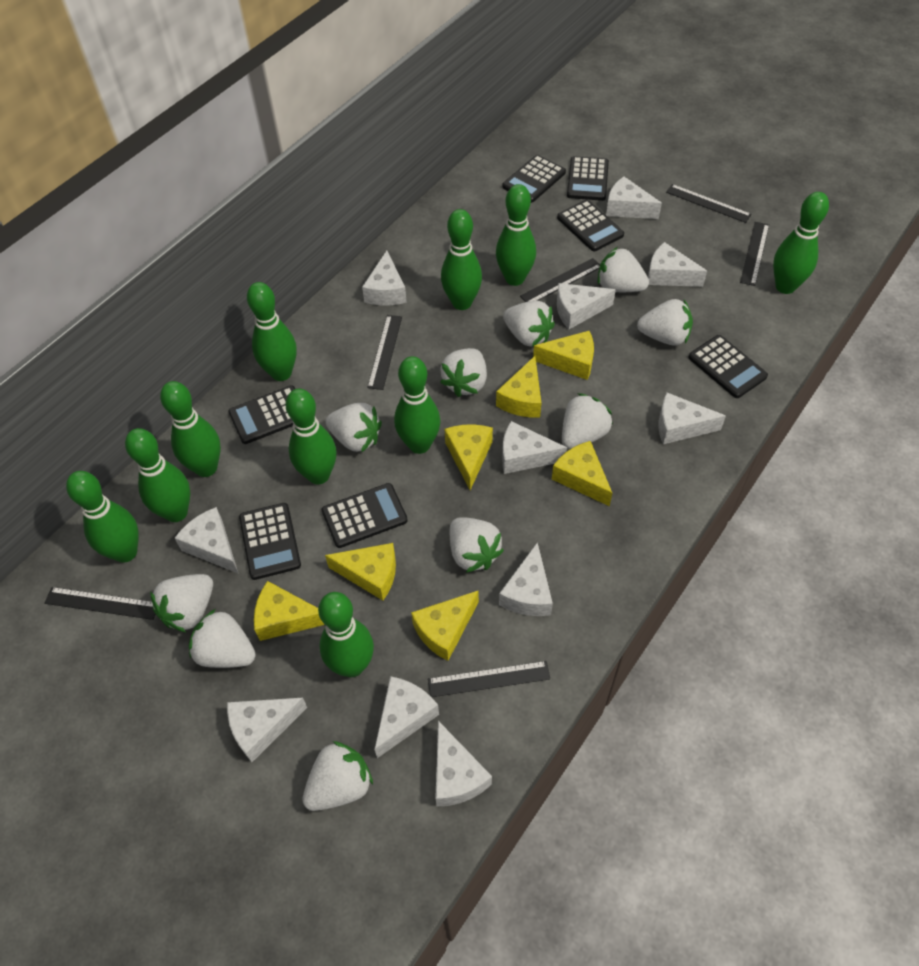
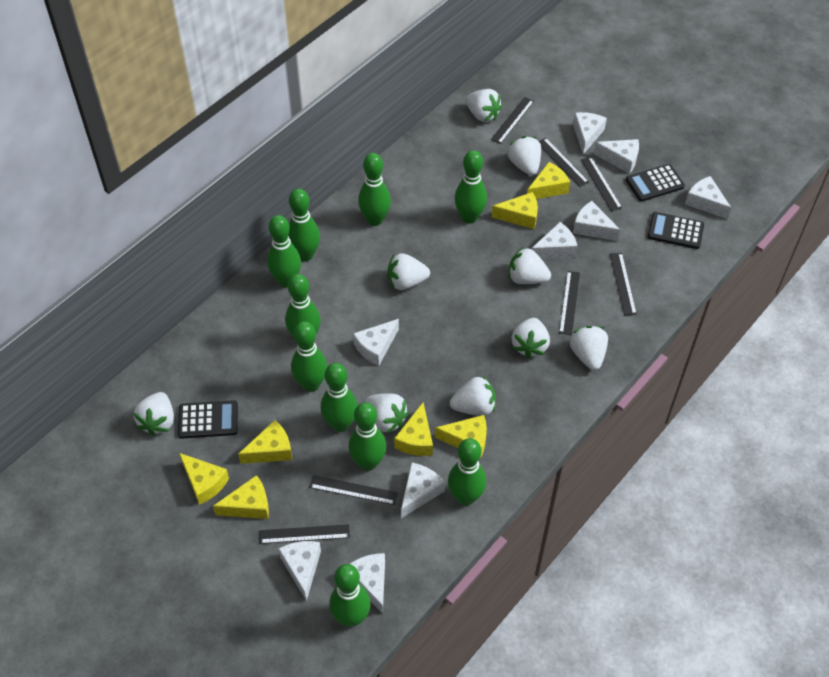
black calculator: 7 -> 3
black ruler: 6 -> 7
white cheese: 11 -> 9
white strawberry: 10 -> 9

